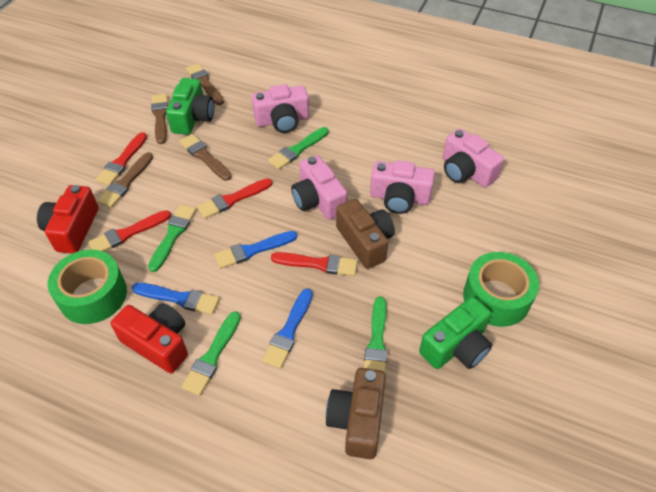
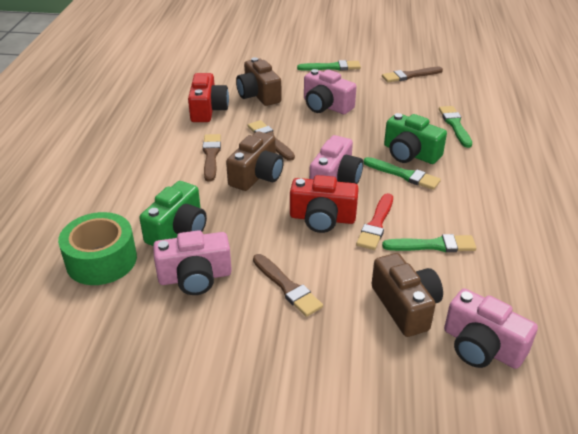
blue brush: 3 -> 0
brown camera: 2 -> 3
green tape: 2 -> 1
red brush: 4 -> 1

